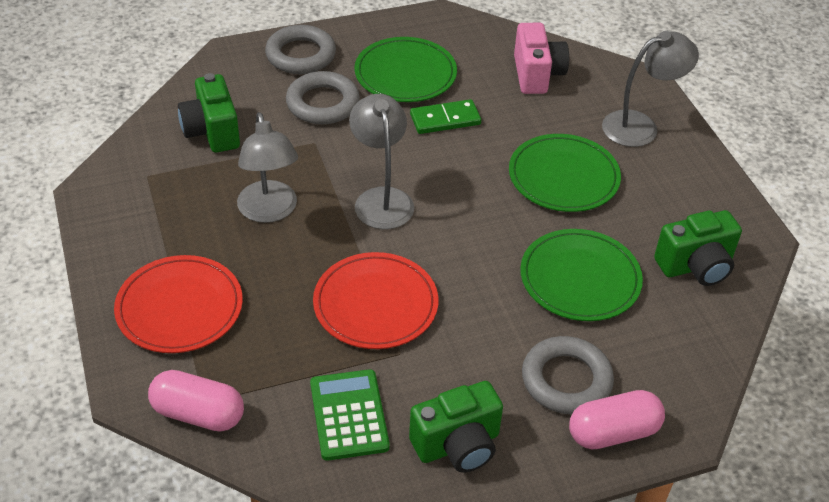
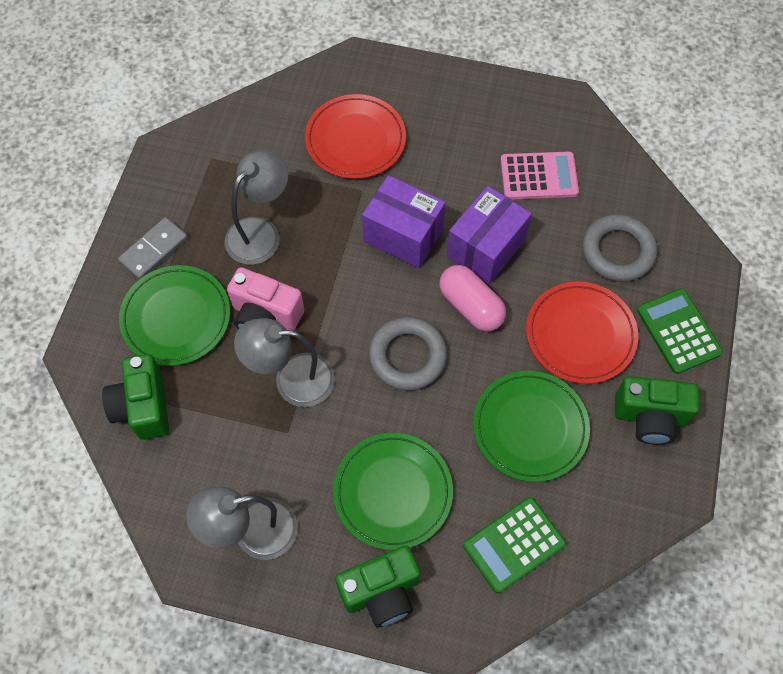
green calculator: 1 -> 2
green domino: 1 -> 0
grey domino: 0 -> 1
grey ring: 3 -> 2
pink calculator: 0 -> 1
pink capsule: 2 -> 1
purple box: 0 -> 2

